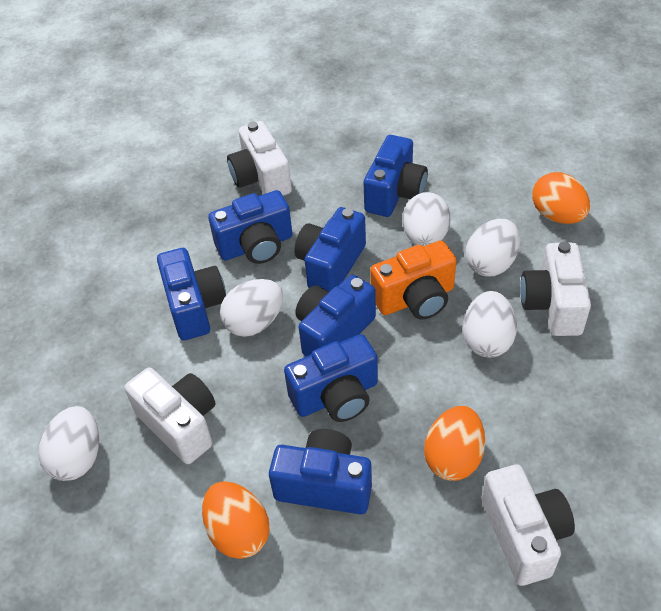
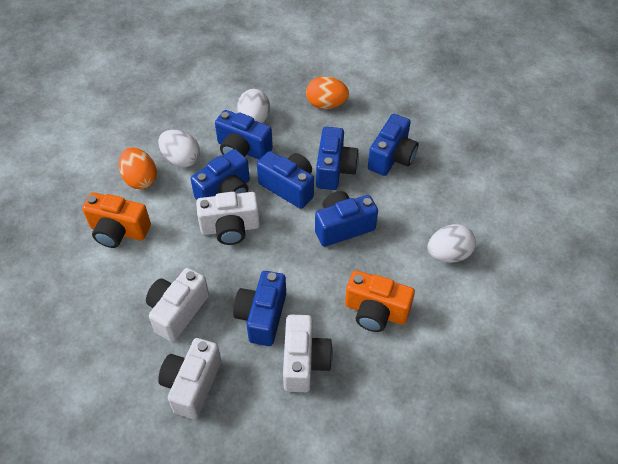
orange camera: 1 -> 2
orange egg: 3 -> 2
white egg: 5 -> 3

